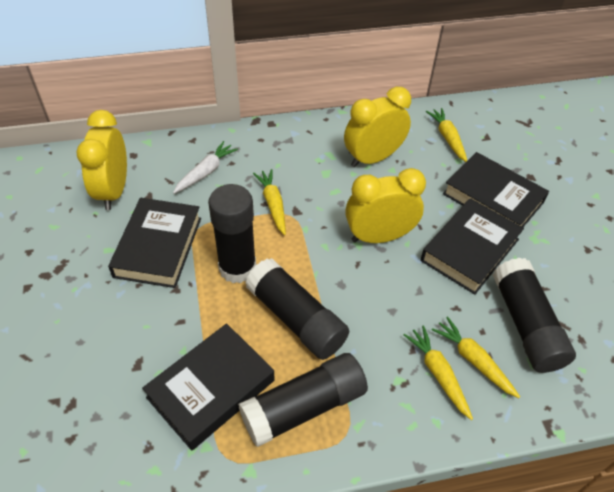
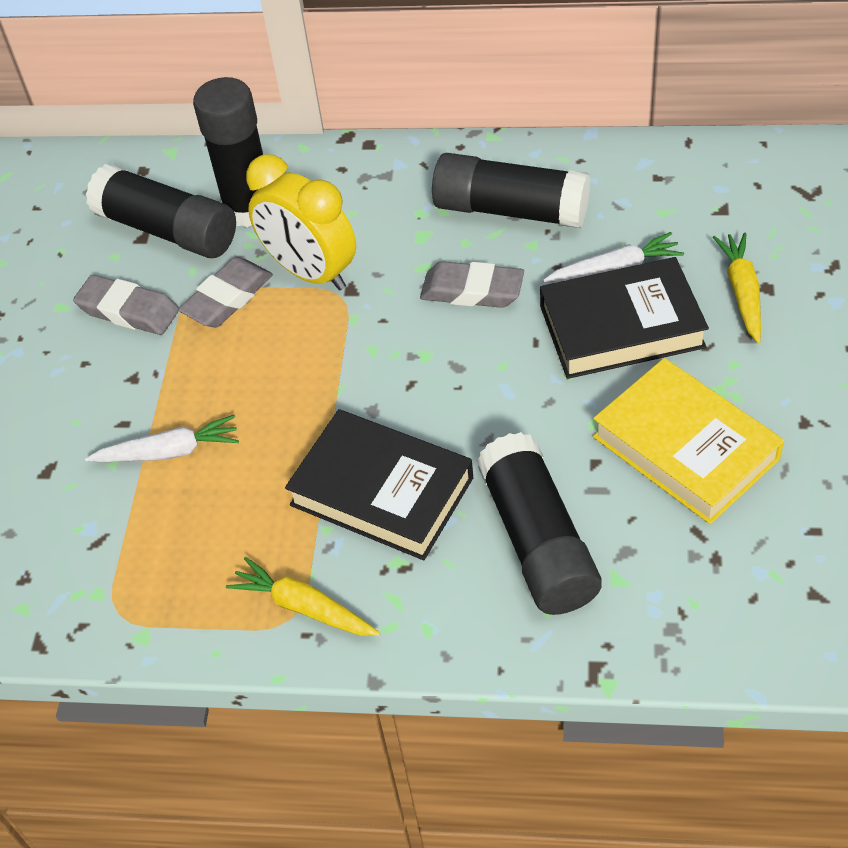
black book: 4 -> 2
grey eraser: 0 -> 3
white carrot: 1 -> 2
yellow book: 0 -> 1
yellow carrot: 4 -> 2
yellow clock: 3 -> 1

